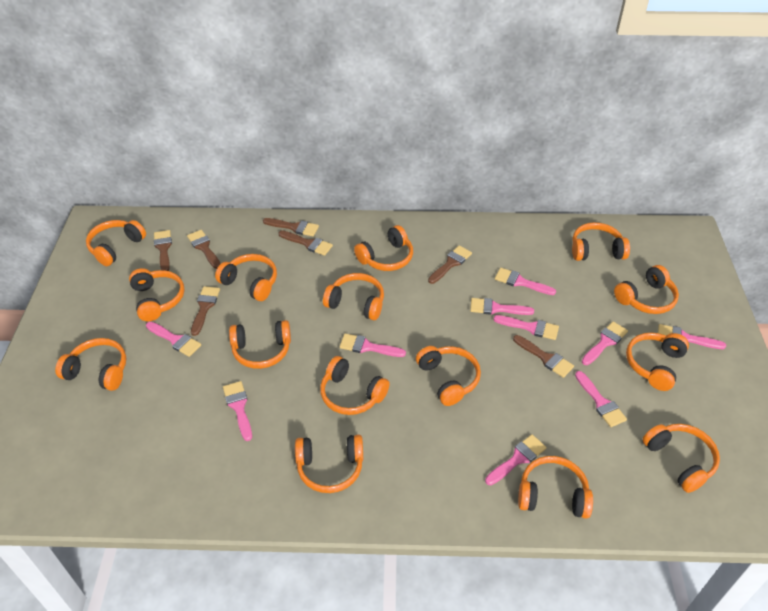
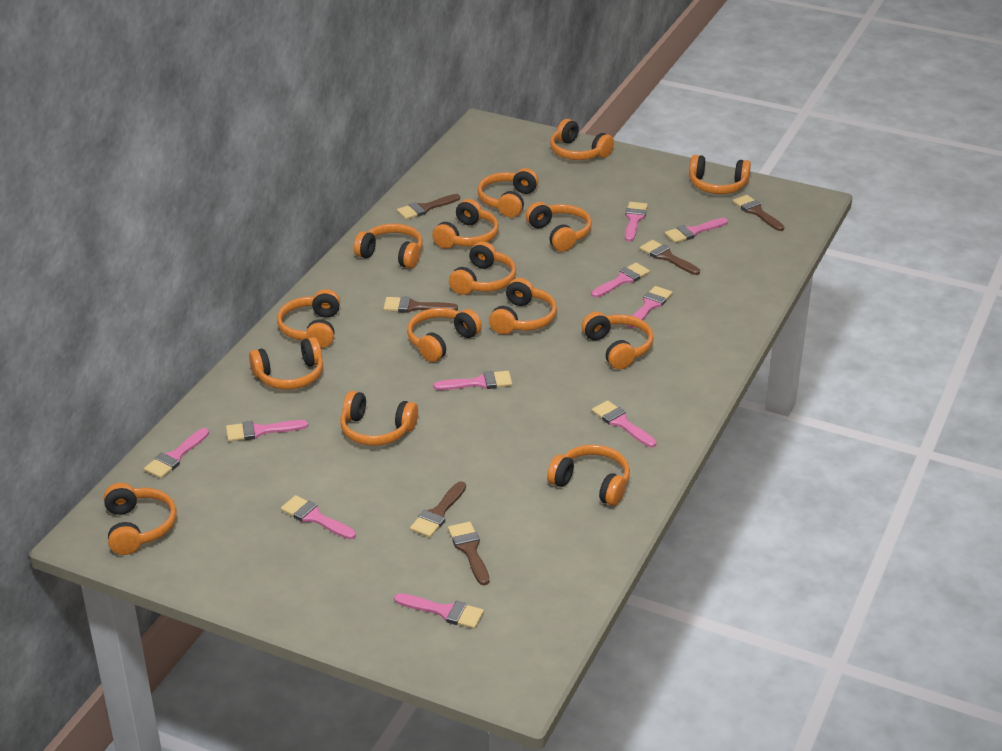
brown brush: 7 -> 6

